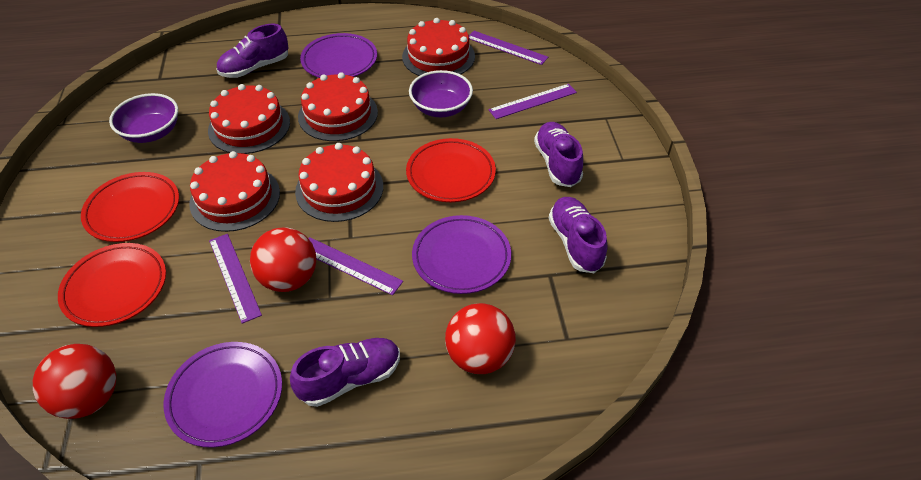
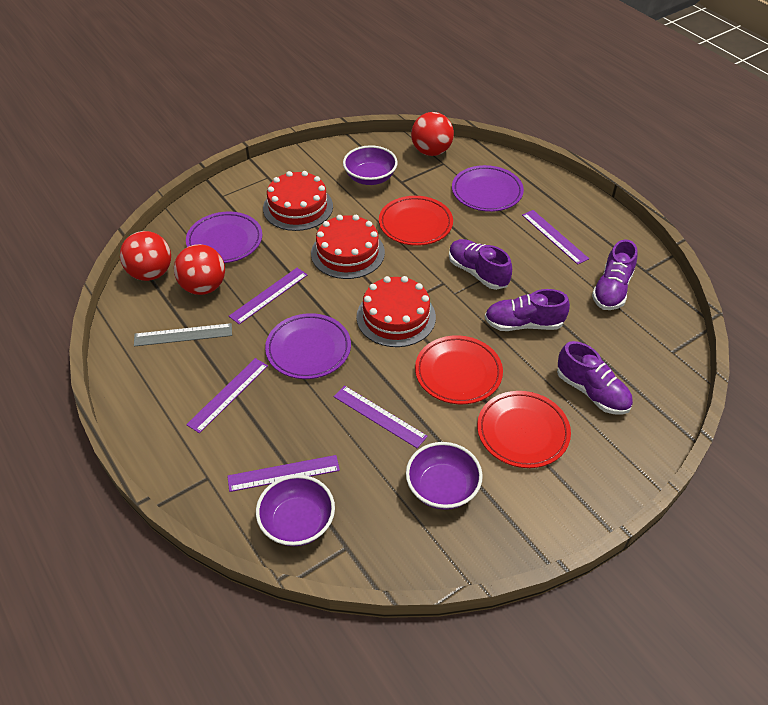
grey ruler: 0 -> 1
purple bowl: 2 -> 3
purple ruler: 4 -> 5
red cake: 5 -> 3

